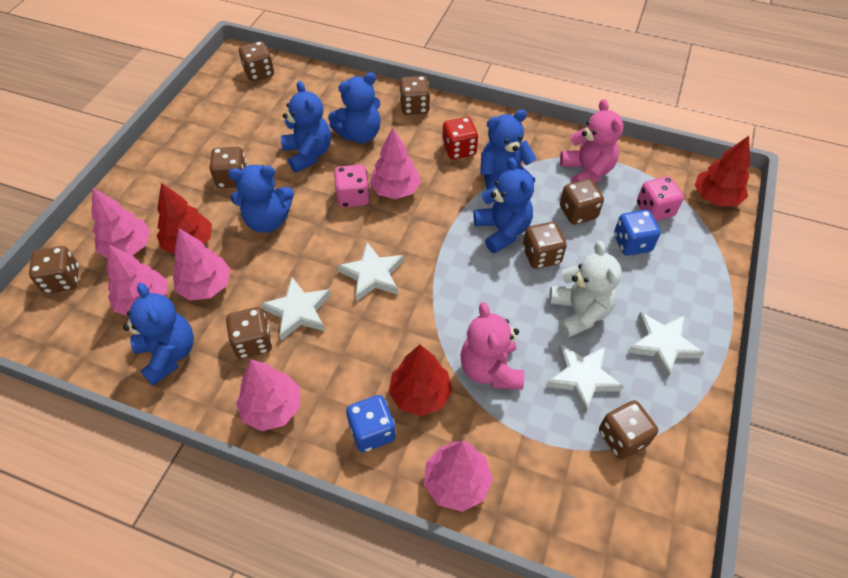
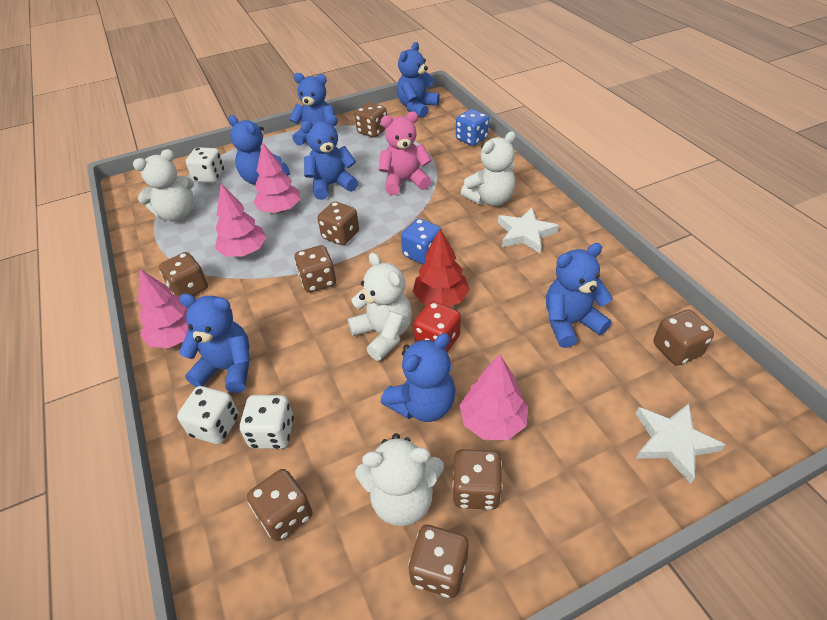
blue teddy bear: 6 -> 7
pink dice: 2 -> 0
pink teddy bear: 2 -> 1
pink tree: 6 -> 4
red tree: 3 -> 1
white dice: 0 -> 3
white star: 4 -> 2
white teddy bear: 1 -> 4

